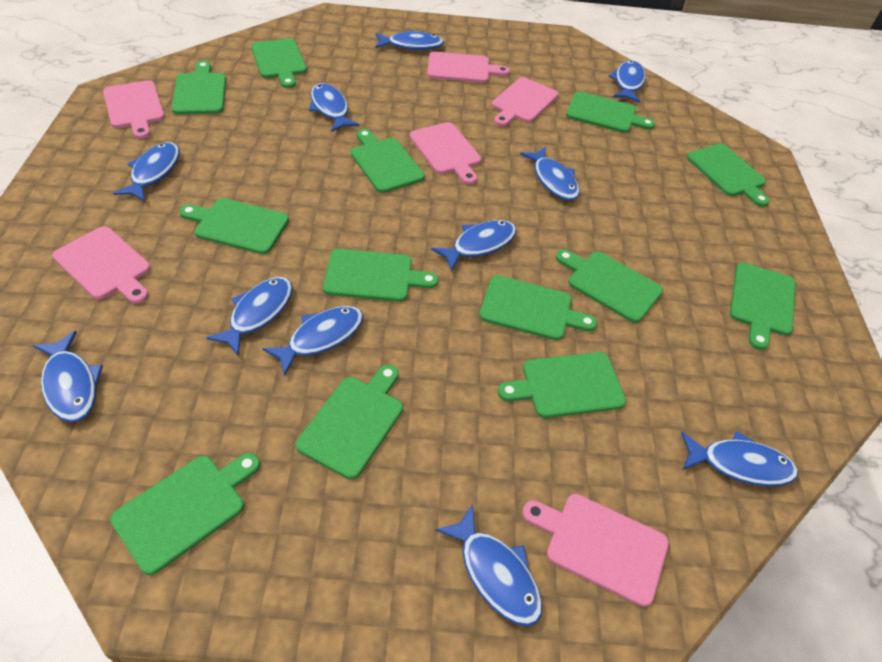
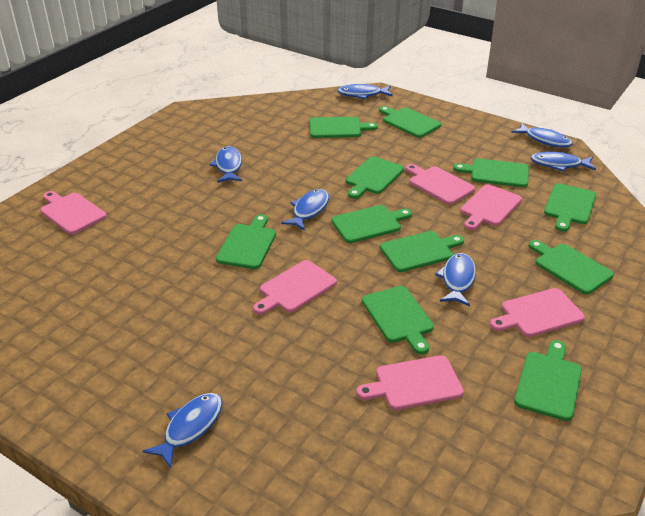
blue fish: 11 -> 7
green cutting board: 13 -> 11

